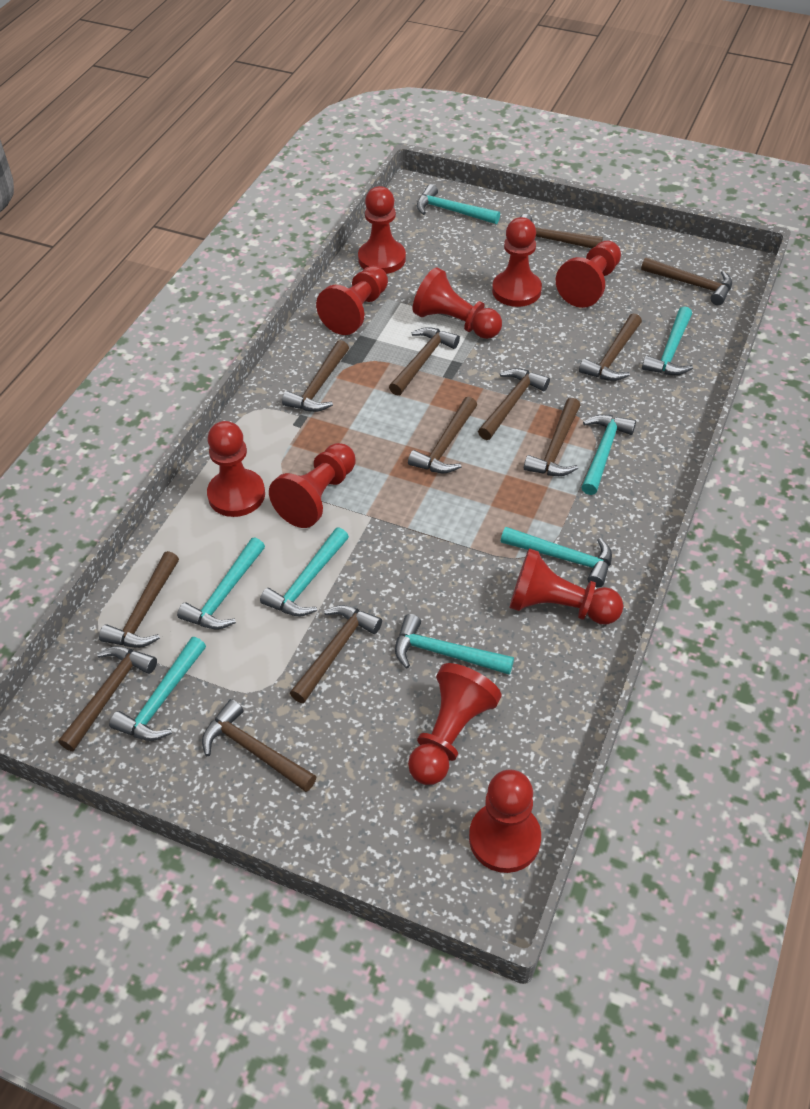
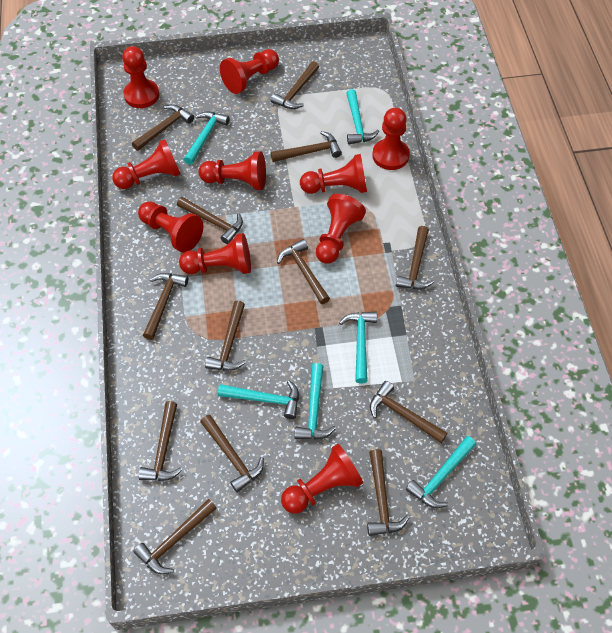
brown hammer: 12 -> 13
turquoise hammer: 8 -> 6

